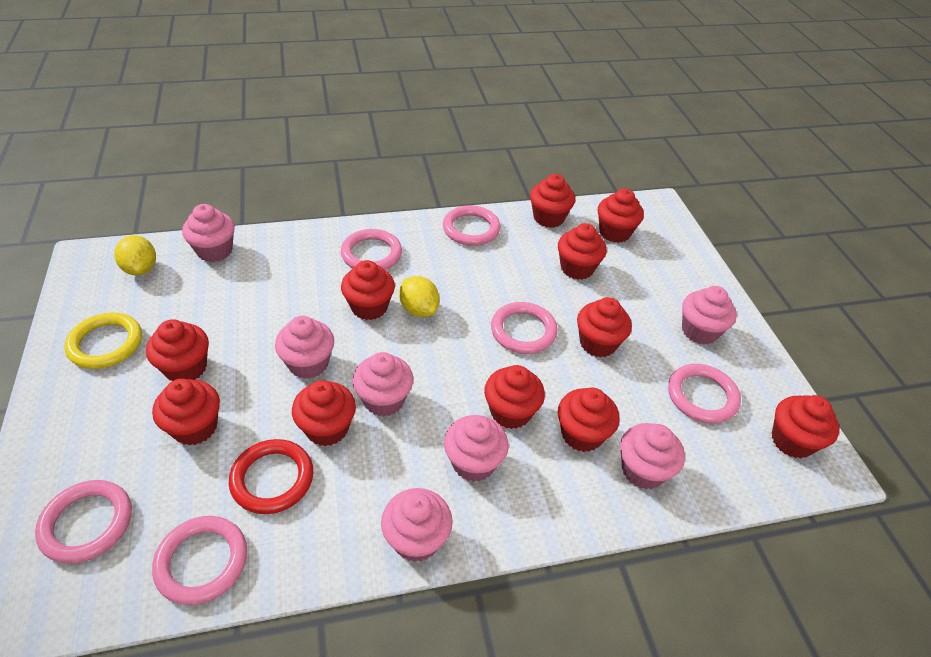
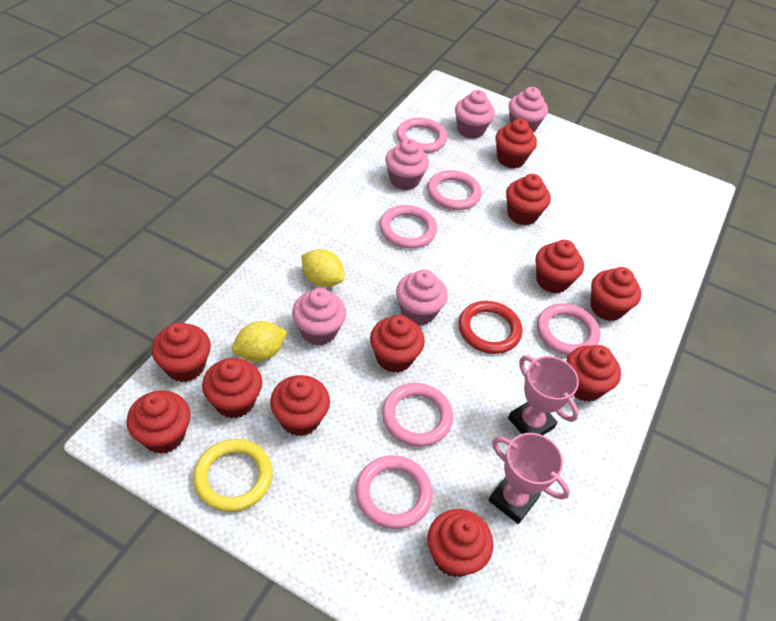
pink cupcake: 7 -> 5
pink trophy: 0 -> 2

